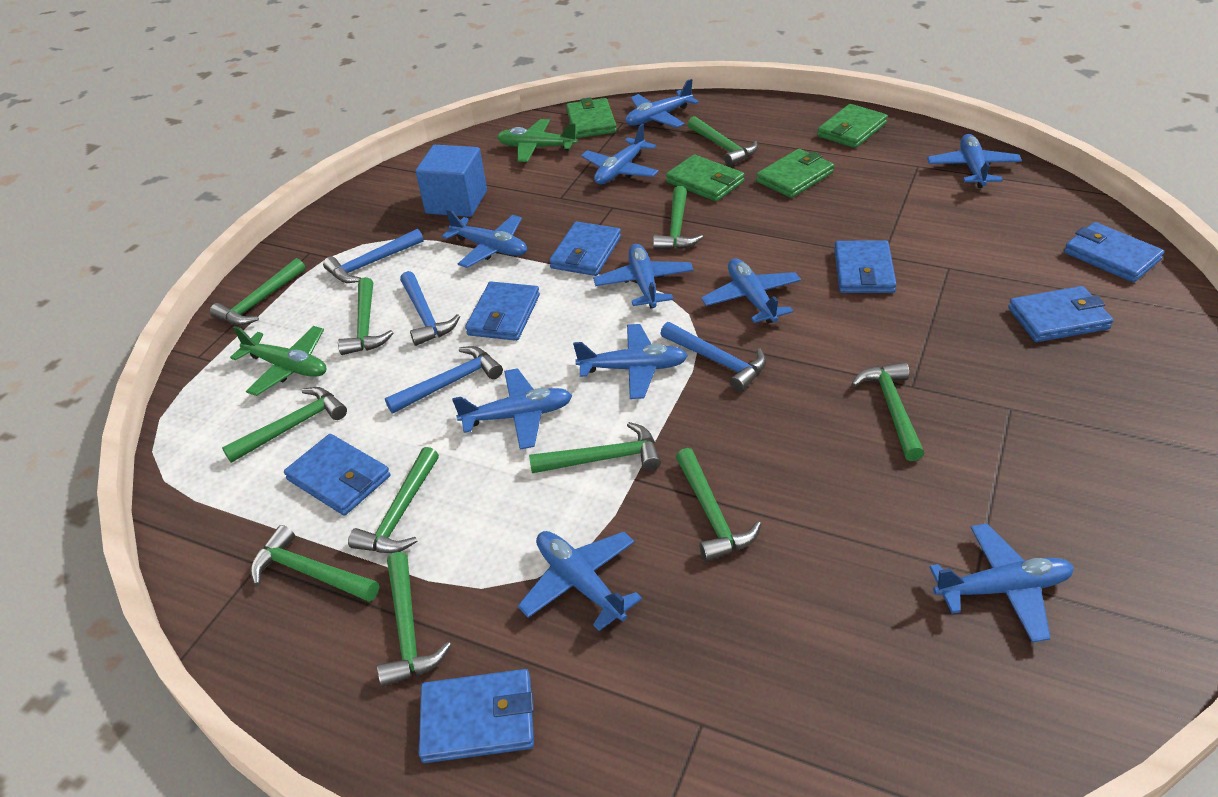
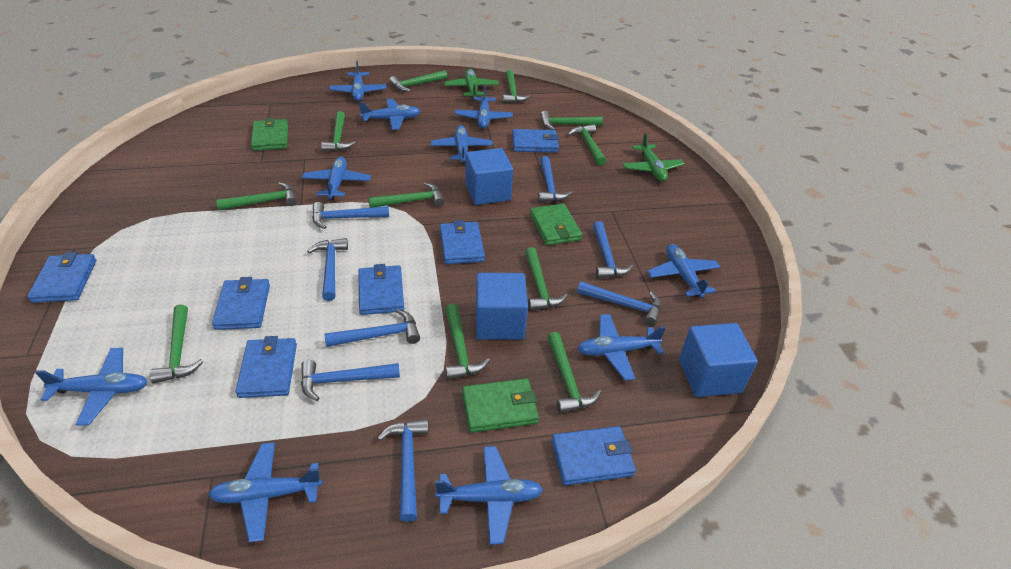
blue cube: 1 -> 3
blue hammer: 4 -> 8
green wallet: 4 -> 3

